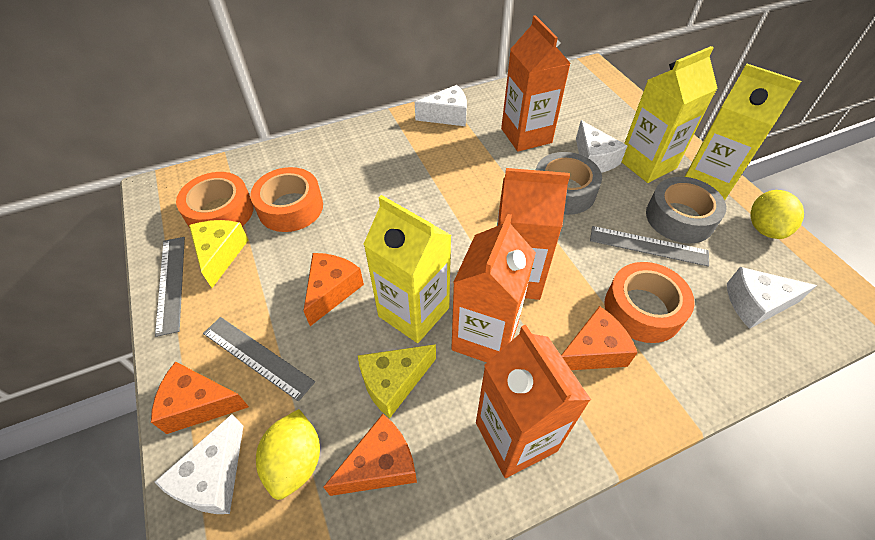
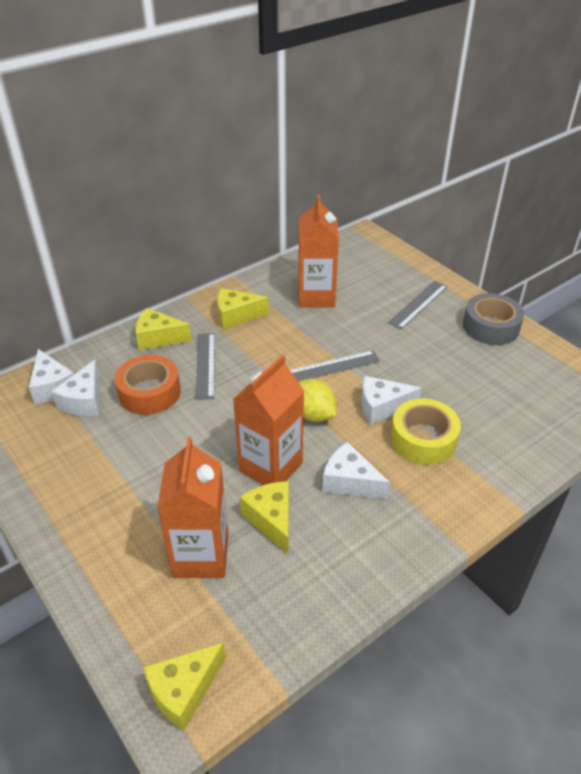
grey tape: 2 -> 1
orange carton: 4 -> 3
orange cheese: 4 -> 0
orange tape: 3 -> 1
yellow carton: 3 -> 0
yellow cheese: 2 -> 4
yellow lemon: 2 -> 1
yellow tape: 0 -> 1

